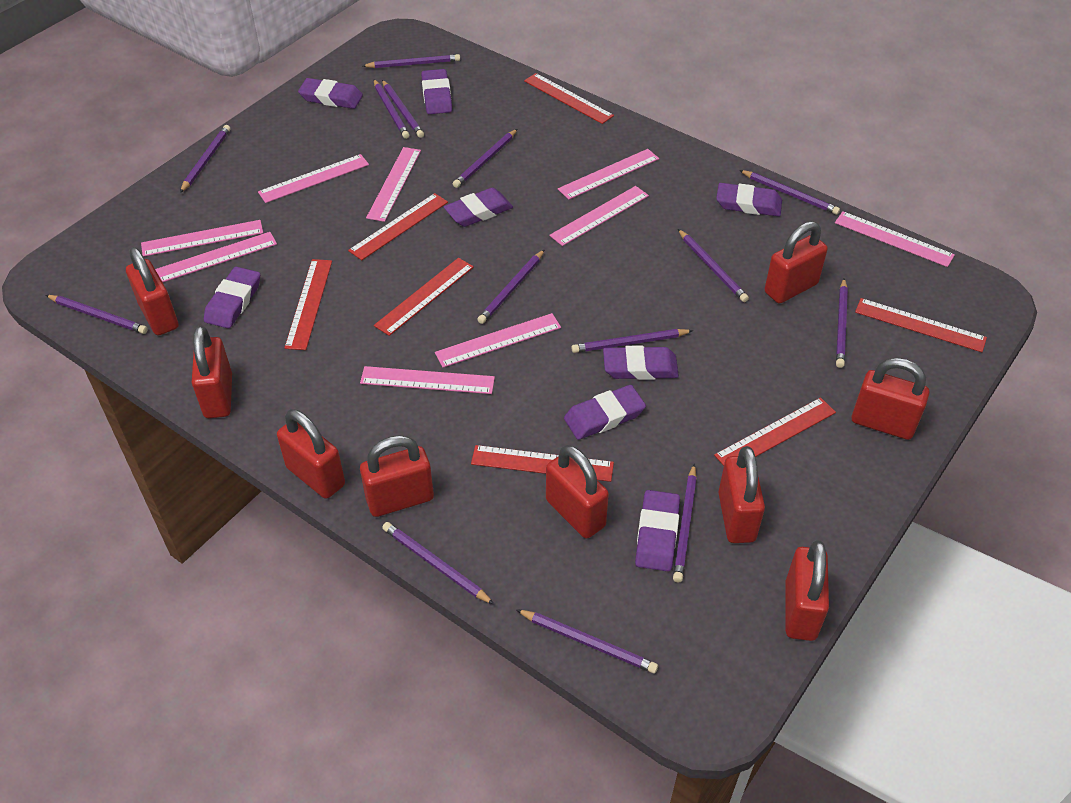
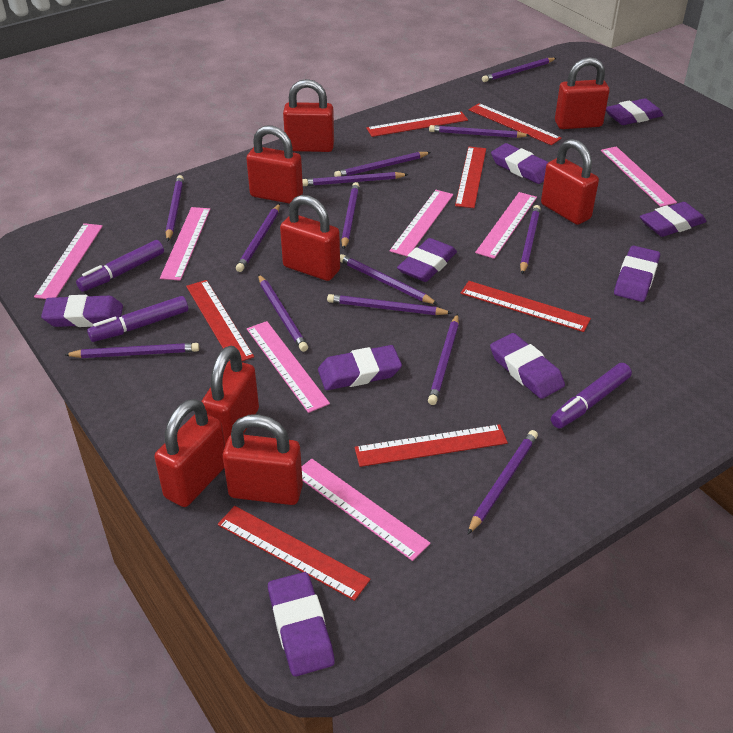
pink ruler: 9 -> 7
purple eraser: 8 -> 9
purple marker: 0 -> 3
red padlock: 9 -> 8

